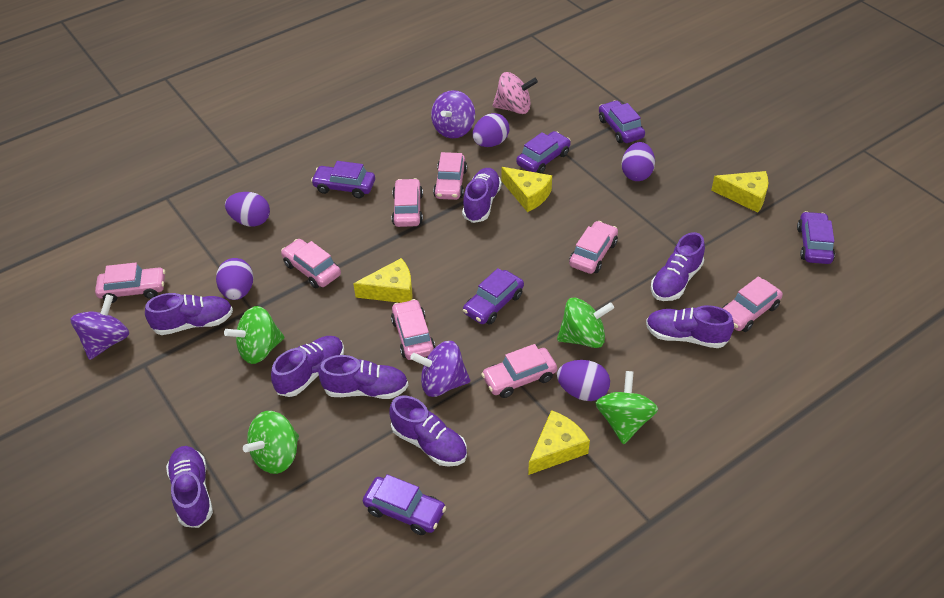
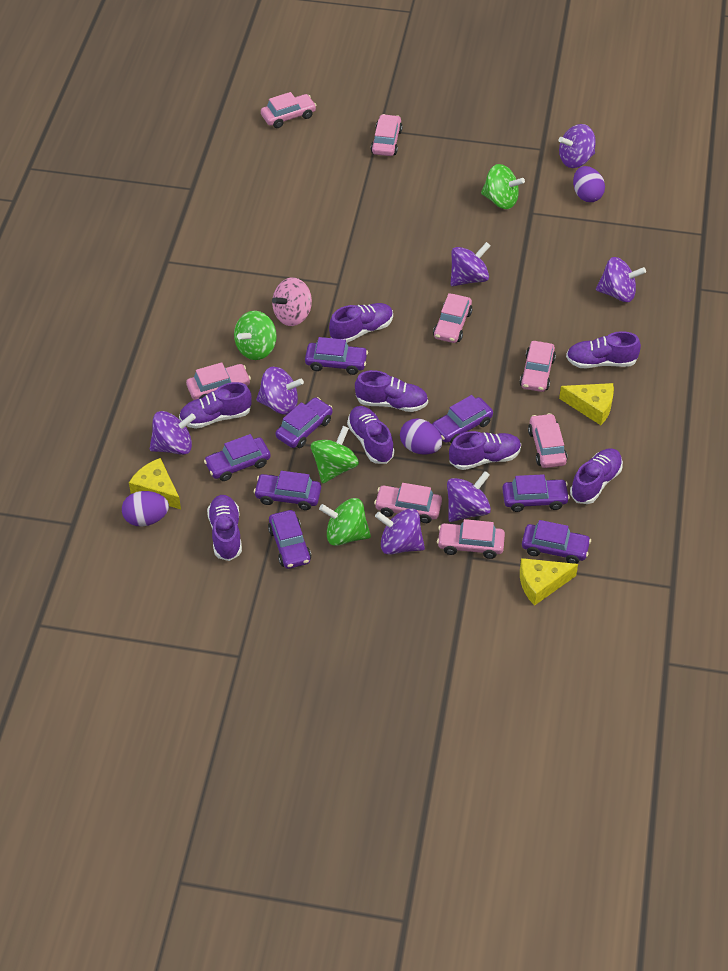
purple car: 6 -> 8
purple egg: 5 -> 3
purple spinning top: 3 -> 7
yellow cheese: 4 -> 3

